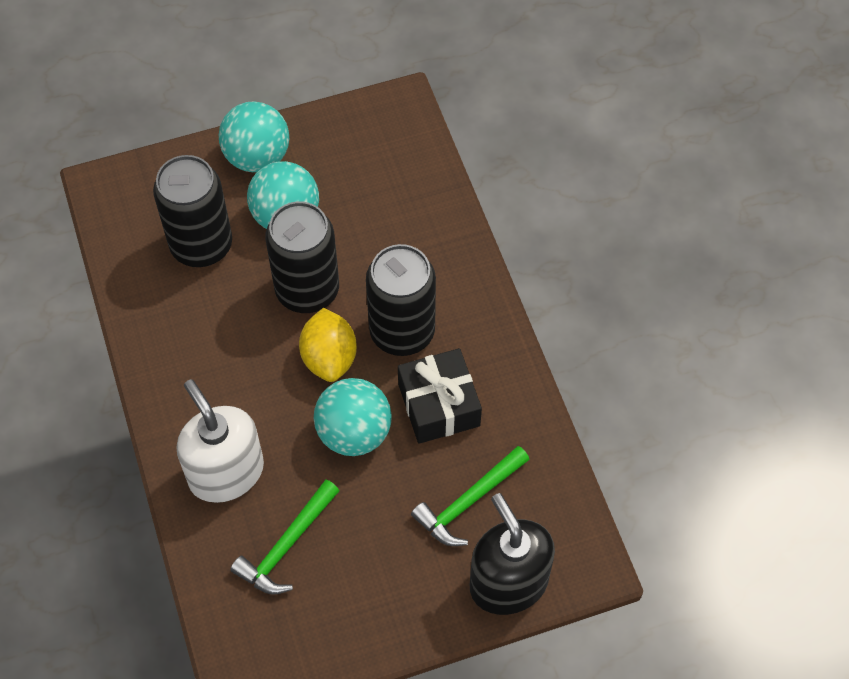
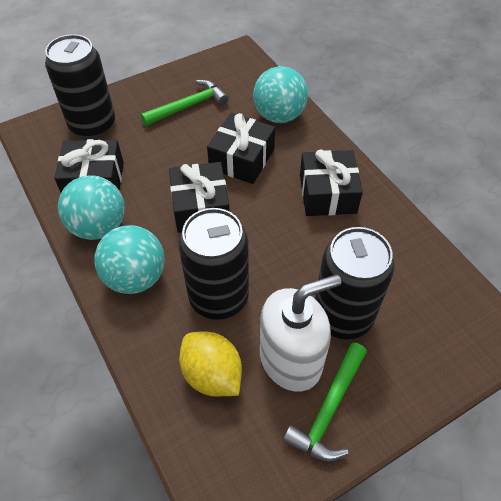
black gift: 1 -> 4
black soap dispenser: 1 -> 0

